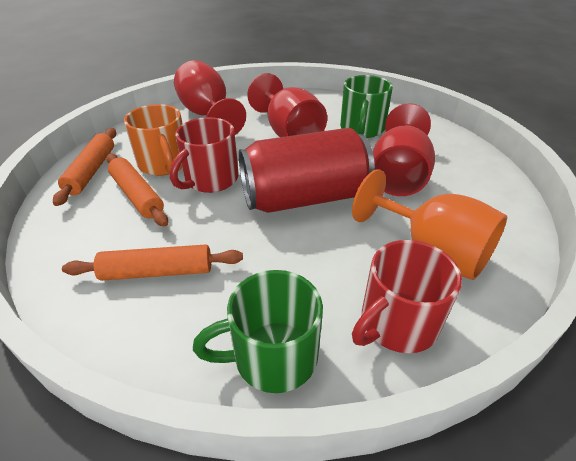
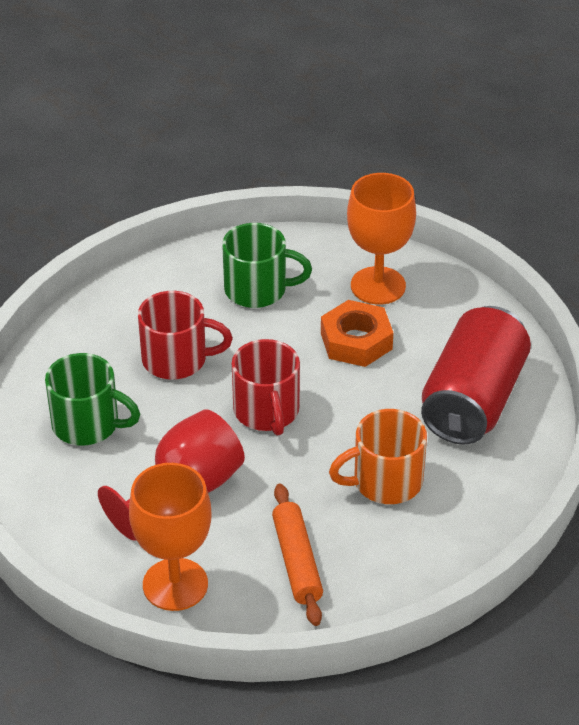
orange goblet: 1 -> 2
orange nut: 0 -> 1
orange rolling pin: 3 -> 1
red goblet: 3 -> 1

